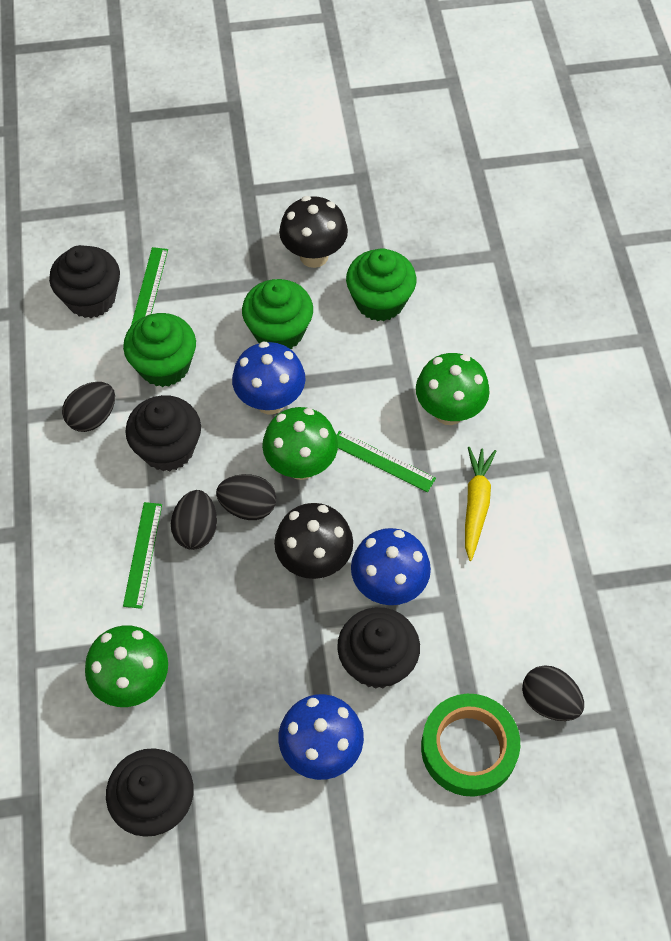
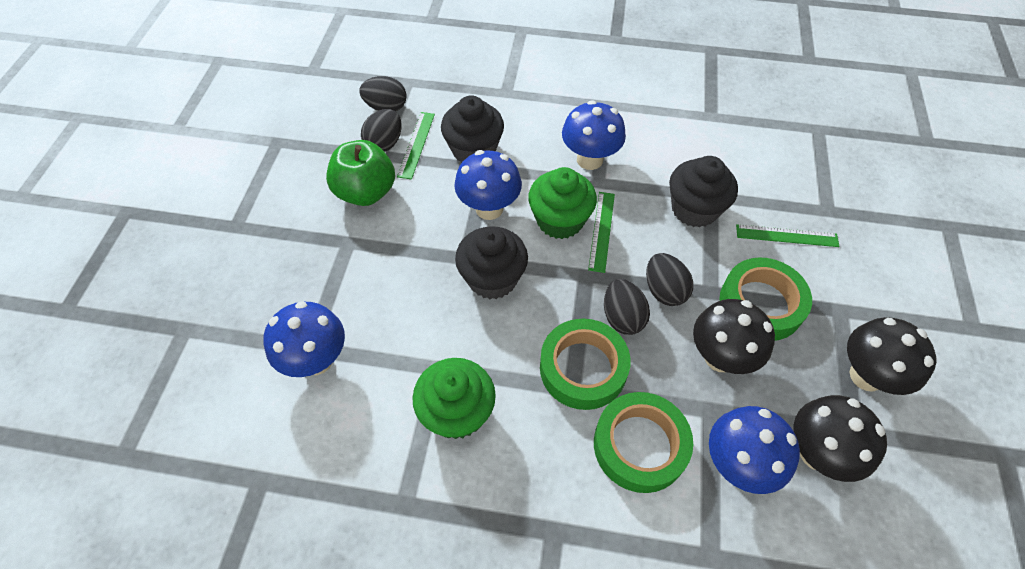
black cupcake: 4 -> 3
black mushroom: 2 -> 3
blue mushroom: 3 -> 4
green apple: 0 -> 1
green cupcake: 3 -> 2
green mushroom: 3 -> 0
green tape: 1 -> 3
yellow carrot: 1 -> 0

